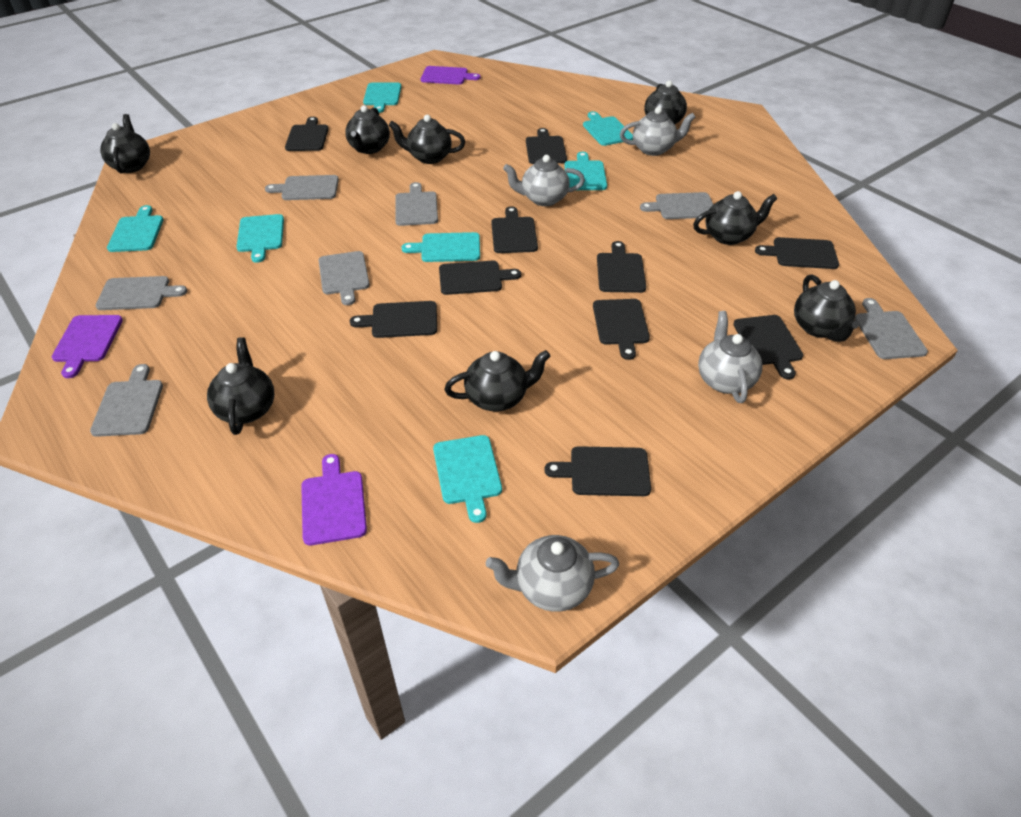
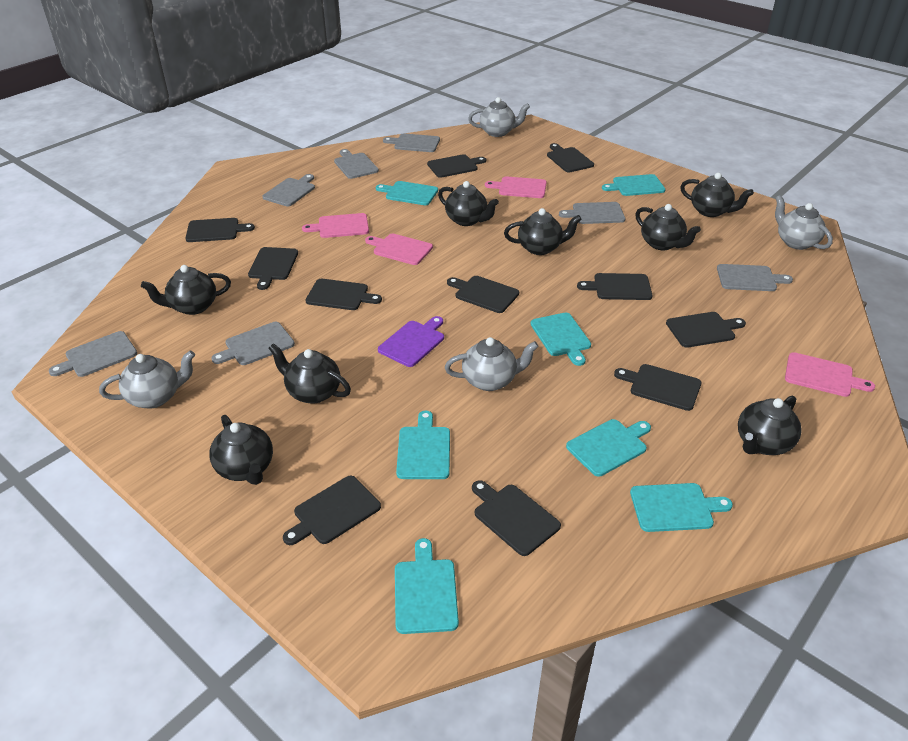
black cutting board: 10 -> 11
pink cutting board: 0 -> 4
purple cutting board: 3 -> 1

